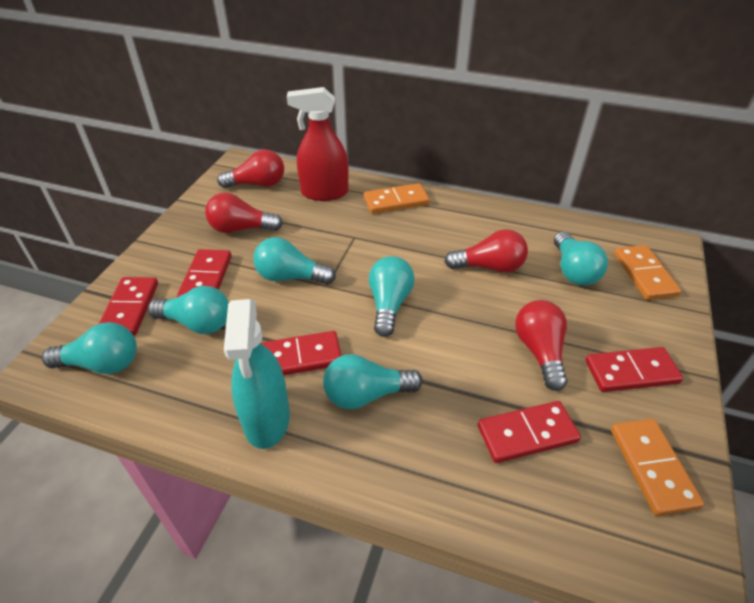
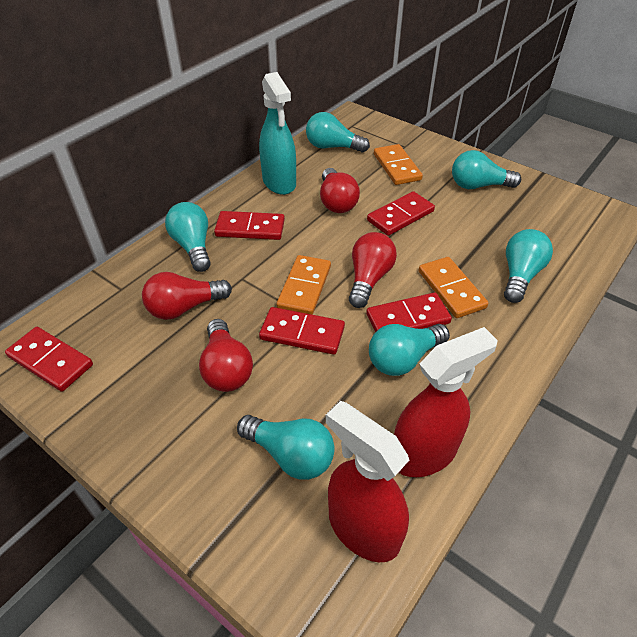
red spray bottle: 1 -> 2

